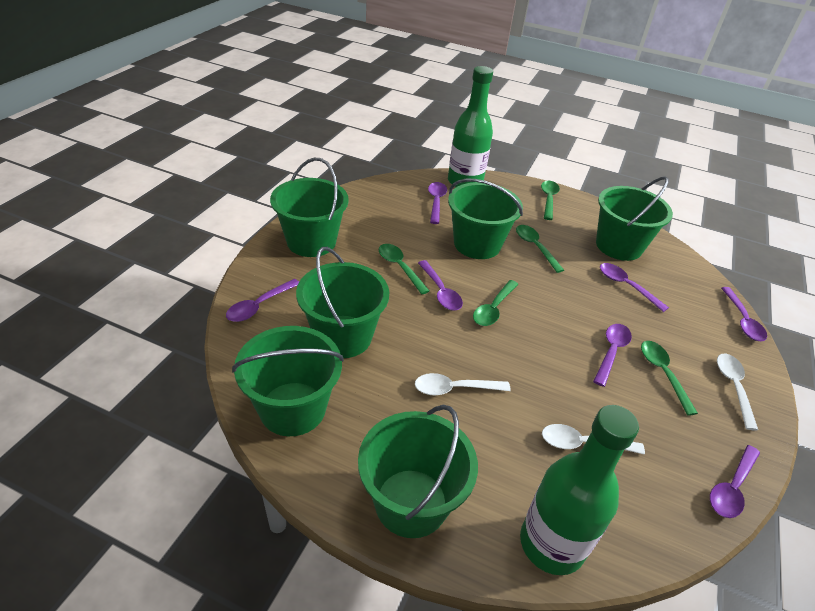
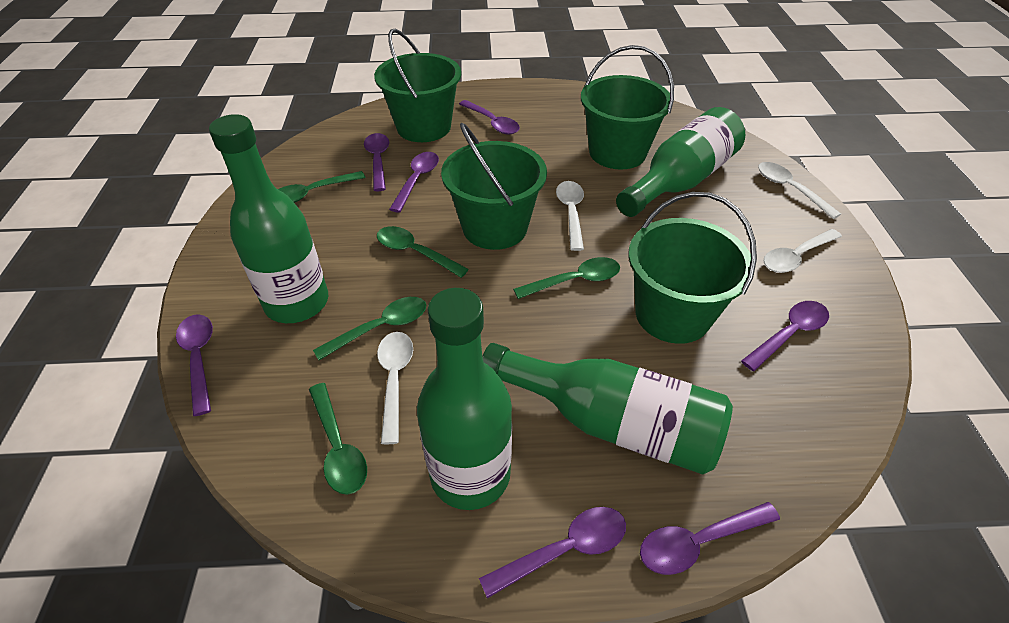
green bottle: 2 -> 4
green bucket: 6 -> 4
white spoon: 3 -> 4

